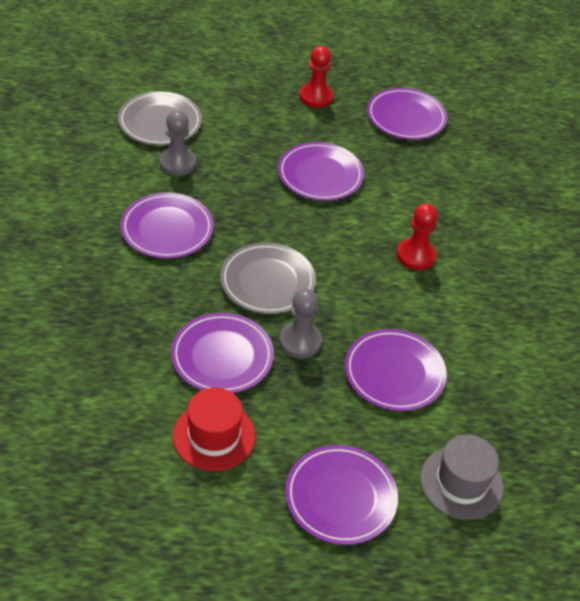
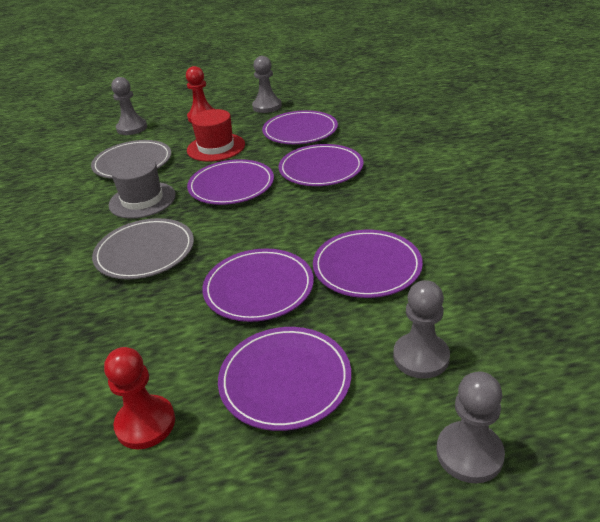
grey pawn: 2 -> 4

